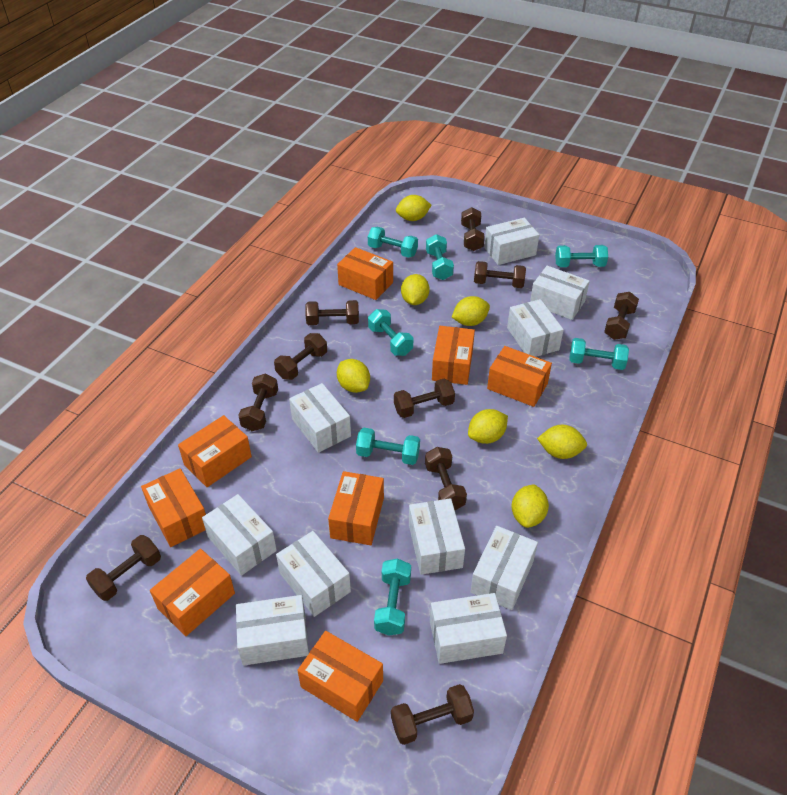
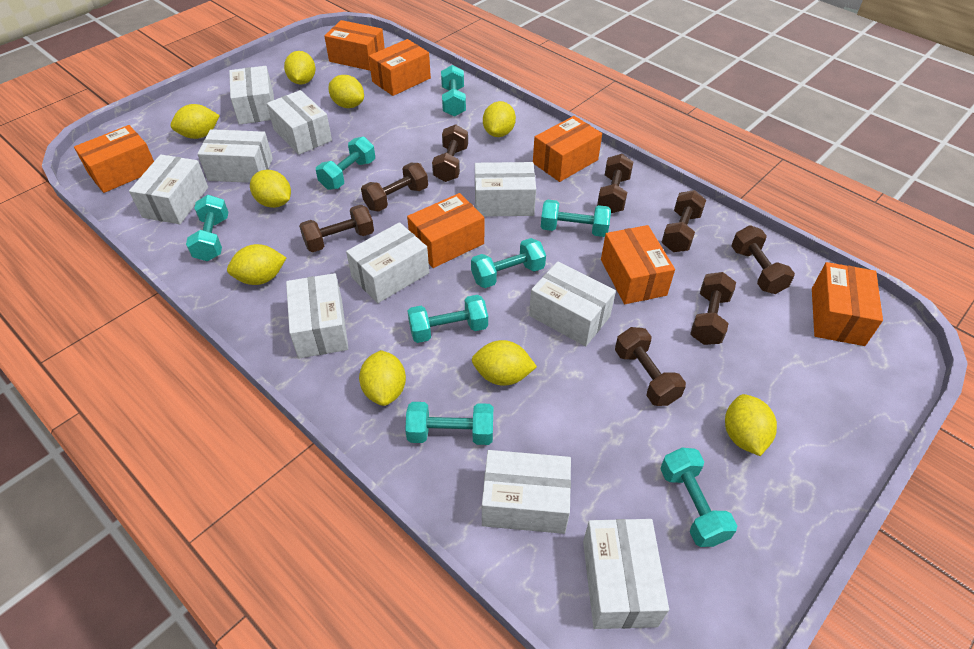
brown dumbbell: 10 -> 8
orange box: 8 -> 7
turquoise dumbbell: 7 -> 8
yellow lemon: 7 -> 9

